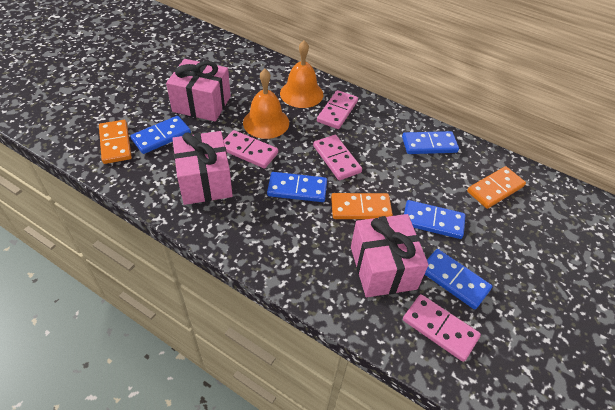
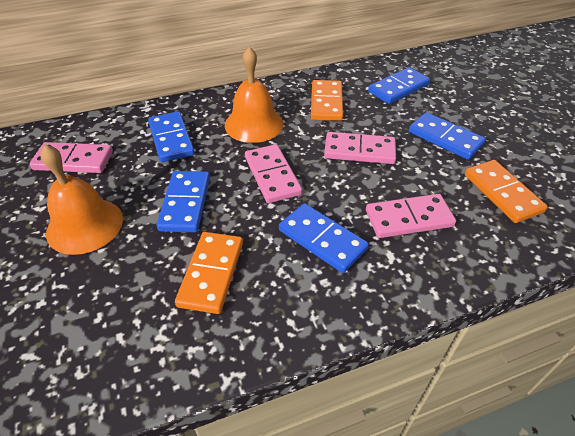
pink gift: 3 -> 0

